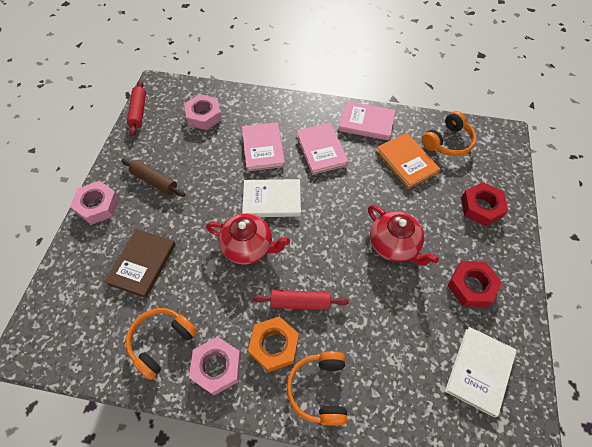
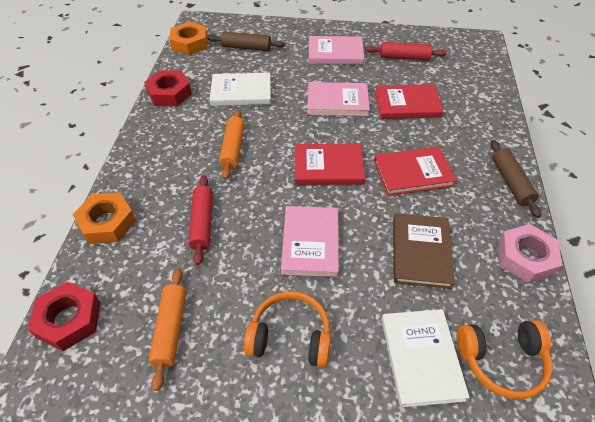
brown rolling pin: 1 -> 2
orange book: 1 -> 0
orange headphones: 3 -> 2
orange nut: 1 -> 2
orange rolling pin: 0 -> 2
pink nut: 3 -> 1
red book: 0 -> 3
red teapot: 2 -> 0

